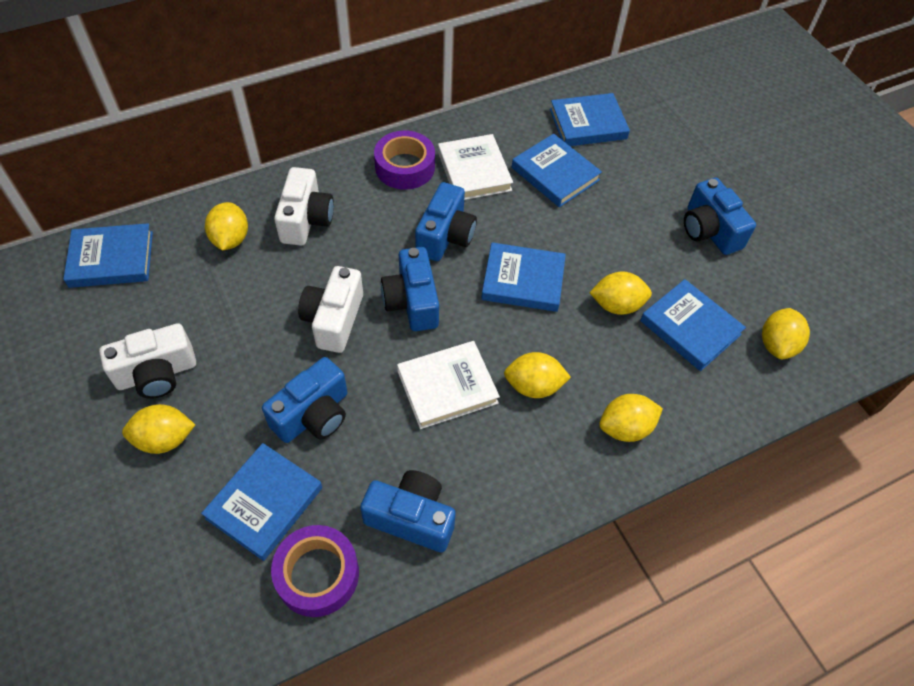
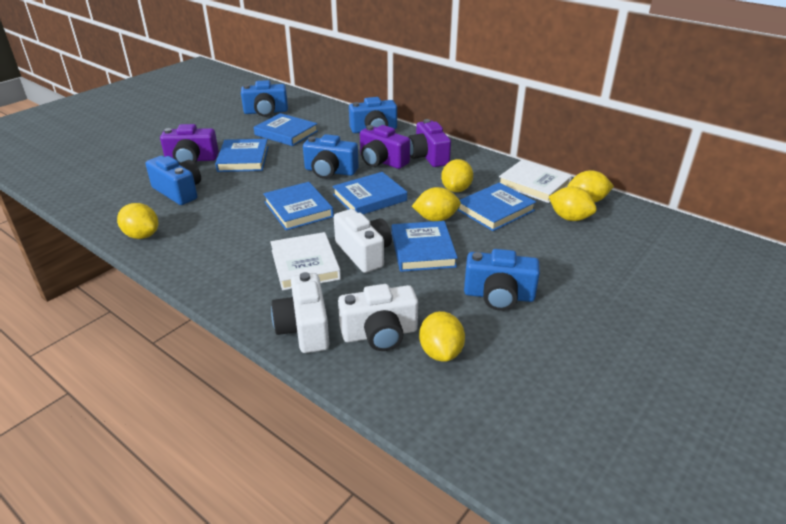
purple camera: 0 -> 3
purple tape: 2 -> 0

